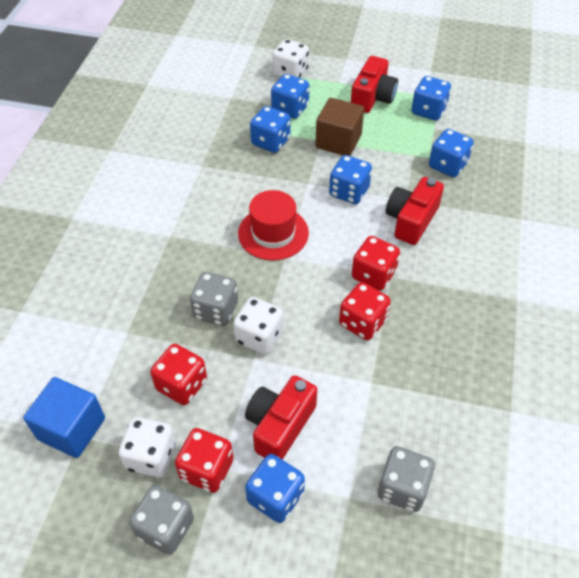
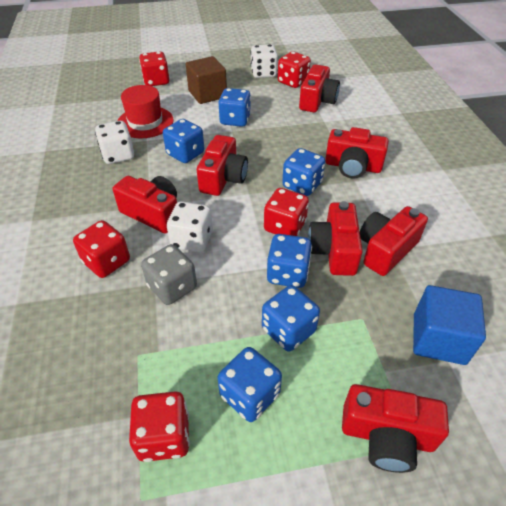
grey dice: 3 -> 1
red camera: 3 -> 7
red dice: 4 -> 5

